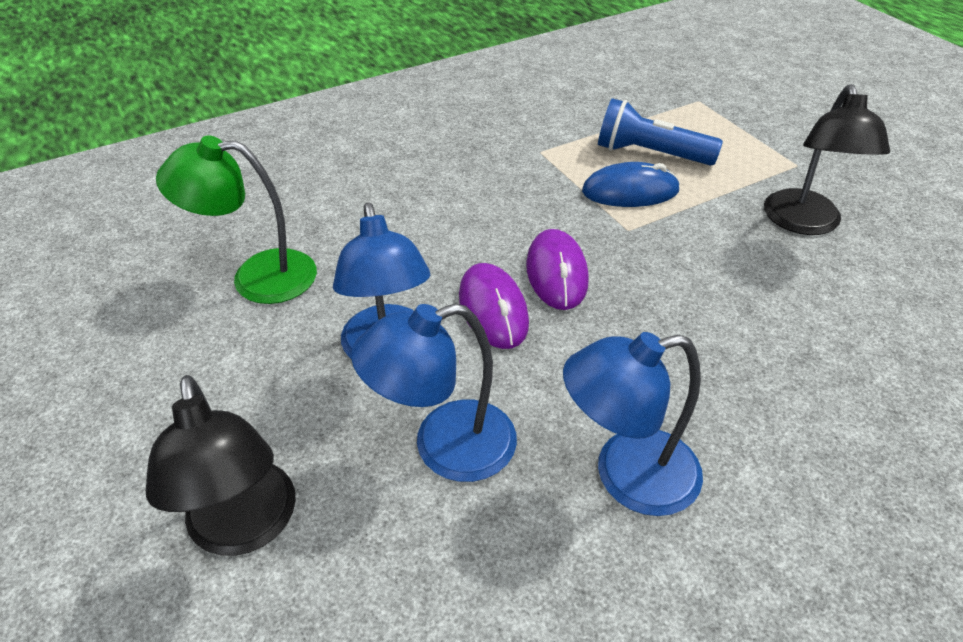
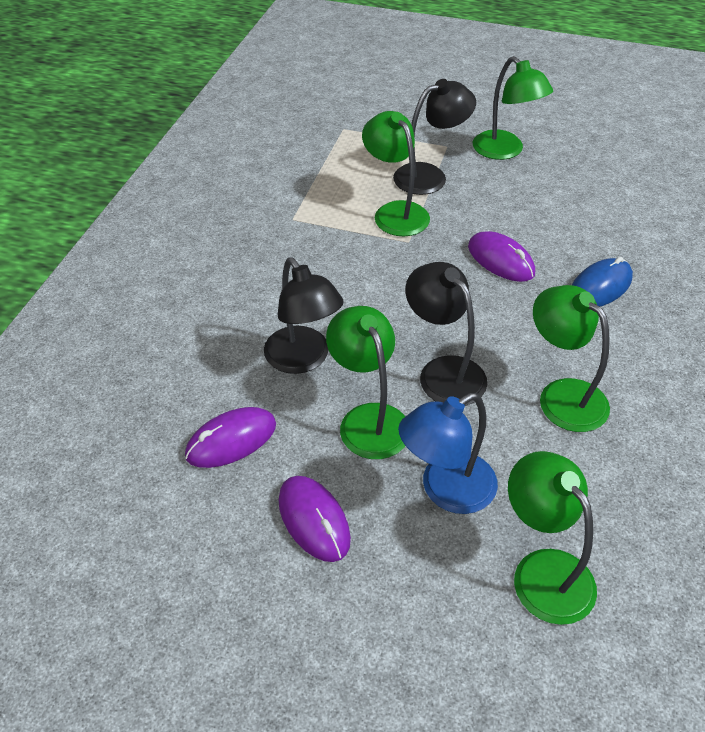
black lamp: 2 -> 3
blue flashlight: 1 -> 0
blue lamp: 3 -> 1
green lamp: 1 -> 5
purple mouse: 2 -> 3

